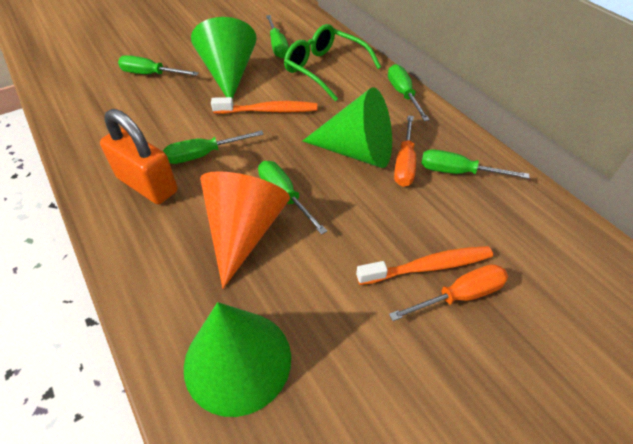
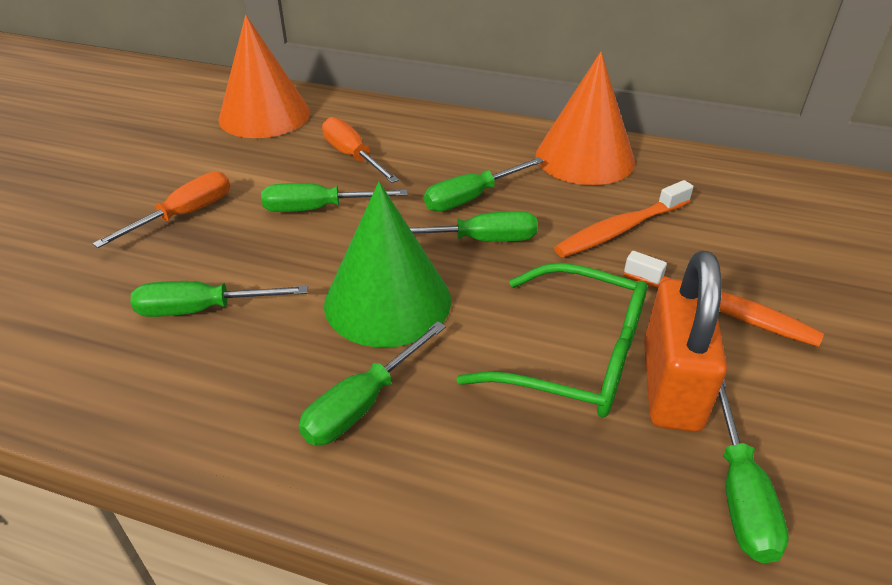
green cone: 3 -> 1
orange cone: 1 -> 2

